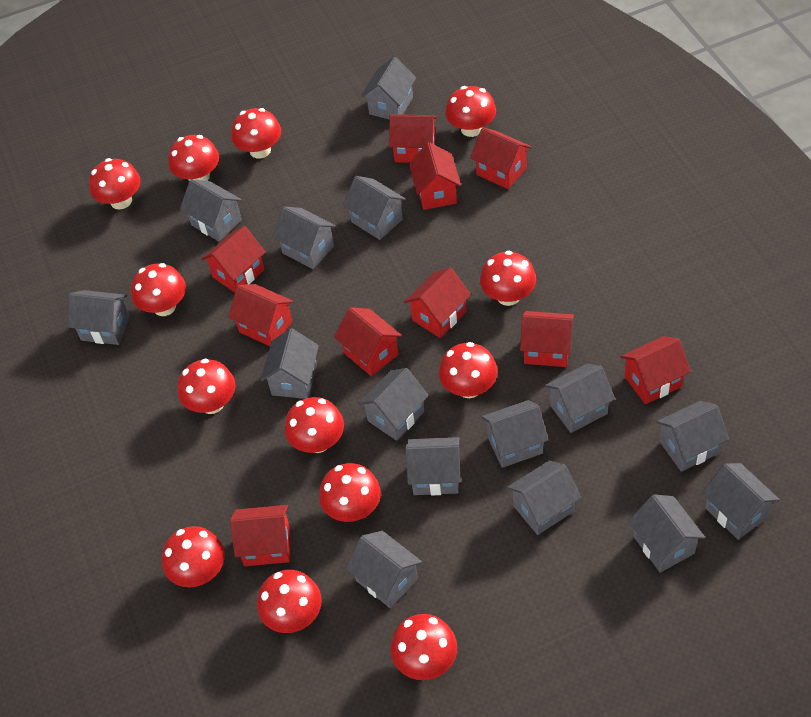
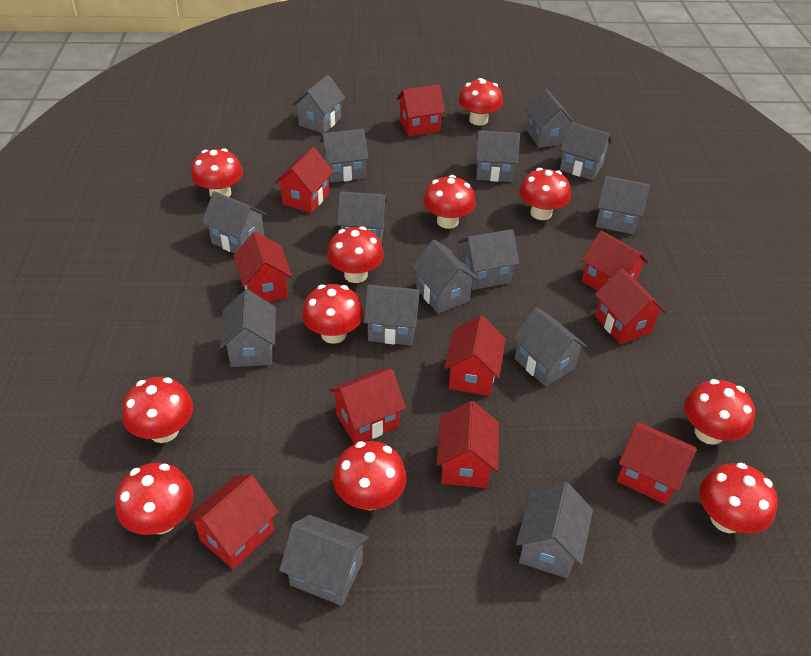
red mushroom: 13 -> 11

